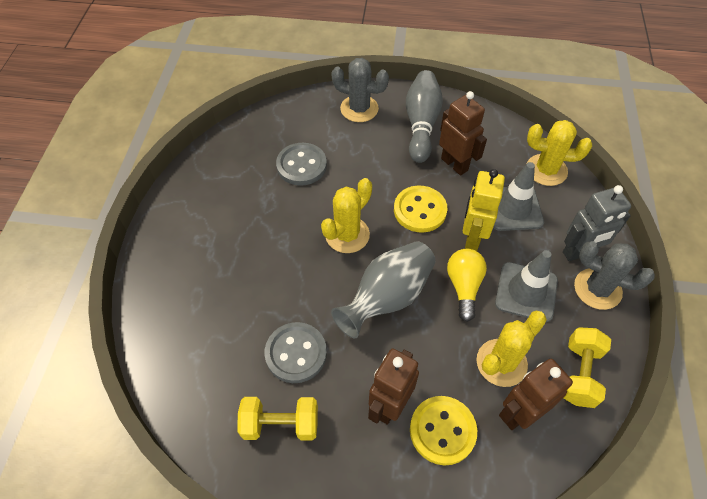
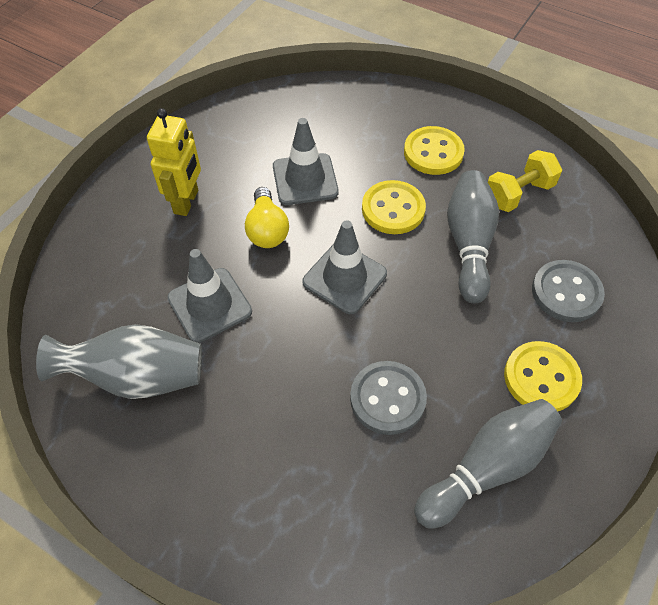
brown robot: 3 -> 0
grey bowling pin: 1 -> 2
grey cactus: 2 -> 0
grey robot: 1 -> 0
grey traffic cone: 2 -> 3
yellow button: 2 -> 3
yellow cactus: 3 -> 0
yellow dumbbell: 2 -> 1

